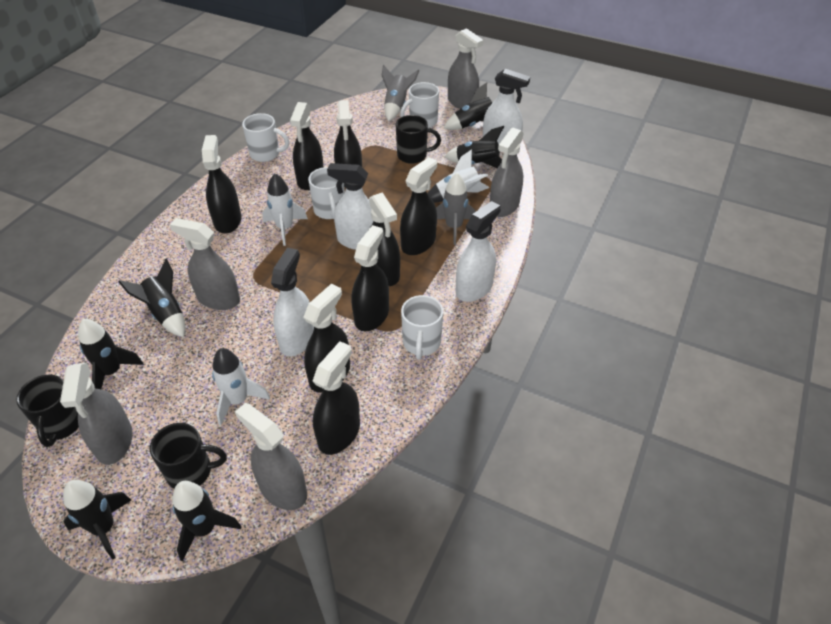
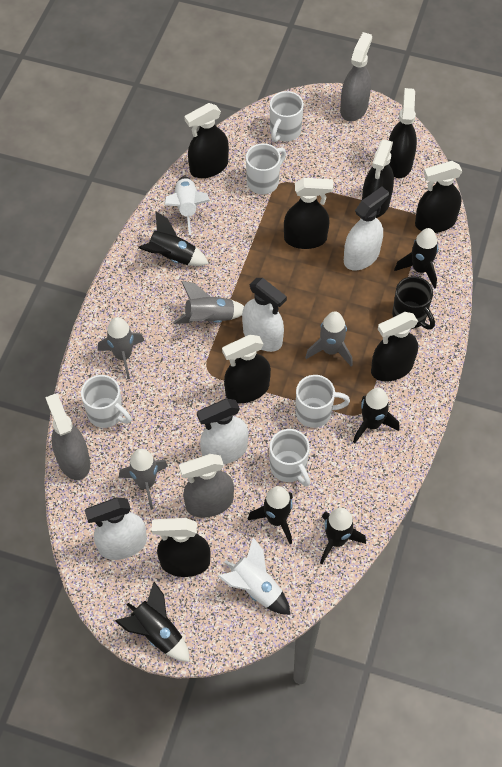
black mug: 3 -> 1
grey rocket: 2 -> 4
grey spray bottle: 5 -> 3
white mug: 4 -> 5
white rocket: 3 -> 2

